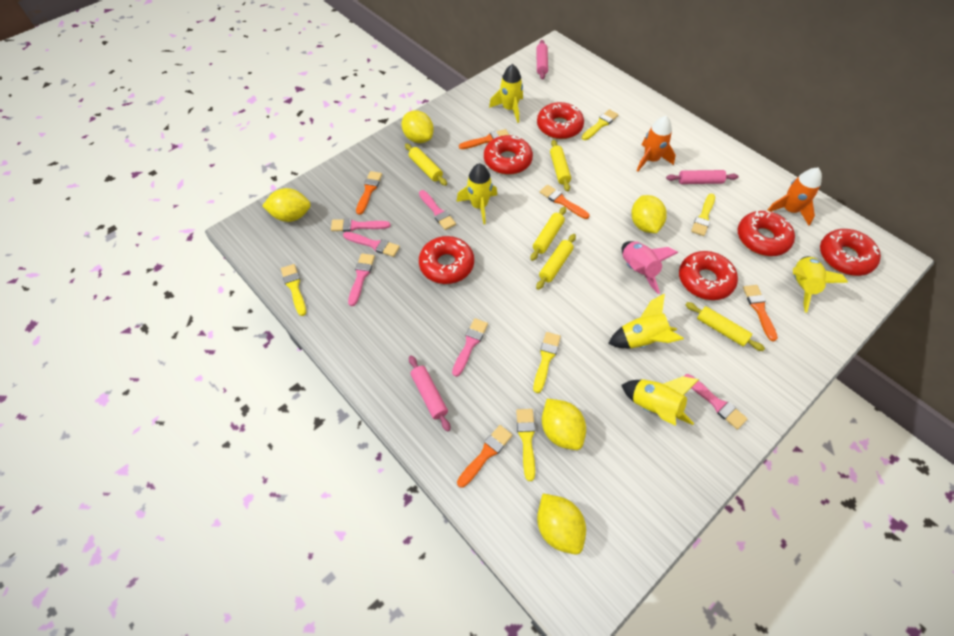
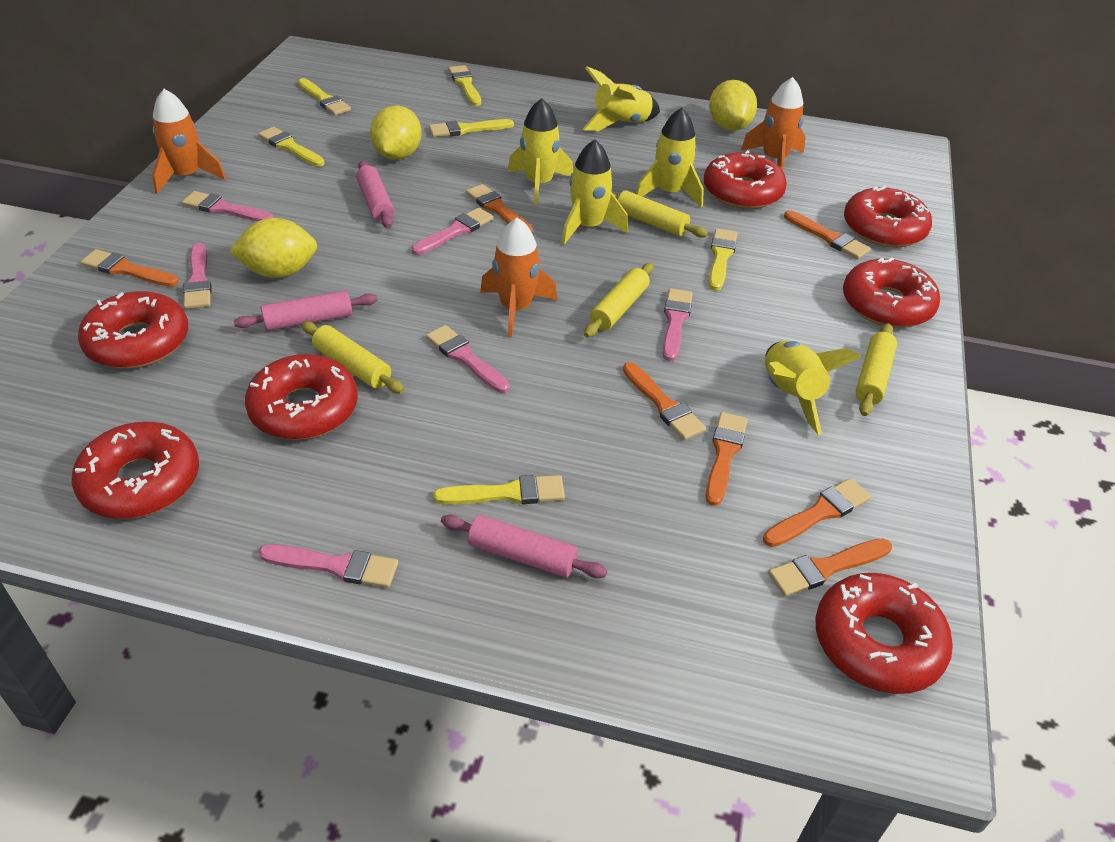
orange brush: 5 -> 7
orange rocket: 2 -> 3
pink rocket: 1 -> 0
red donut: 6 -> 7
yellow brush: 5 -> 6
yellow lemon: 5 -> 3
yellow rolling pin: 5 -> 4

